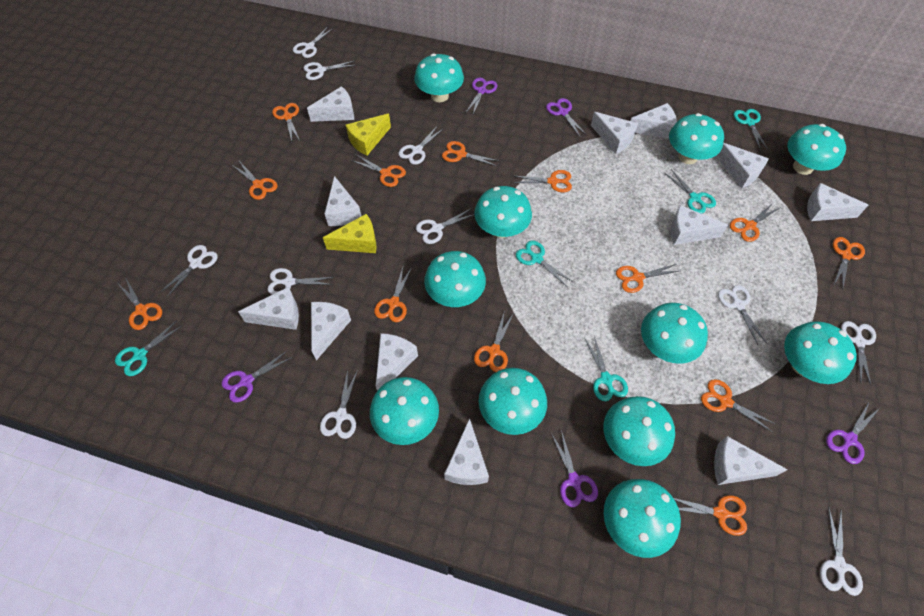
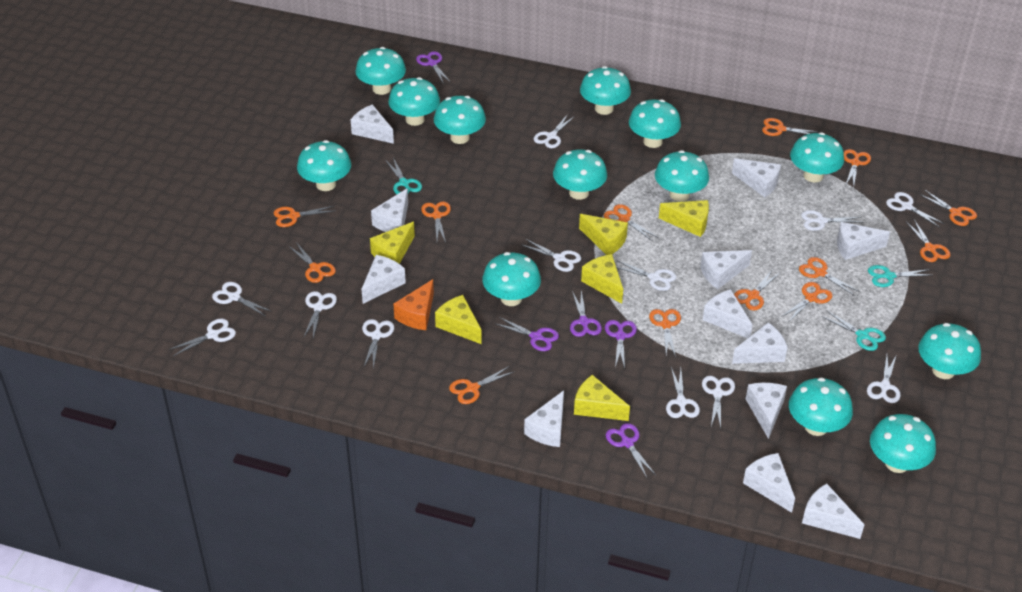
orange cheese: 0 -> 1
turquoise mushroom: 11 -> 13
turquoise scissors: 5 -> 3
white scissors: 10 -> 12
yellow cheese: 2 -> 6

